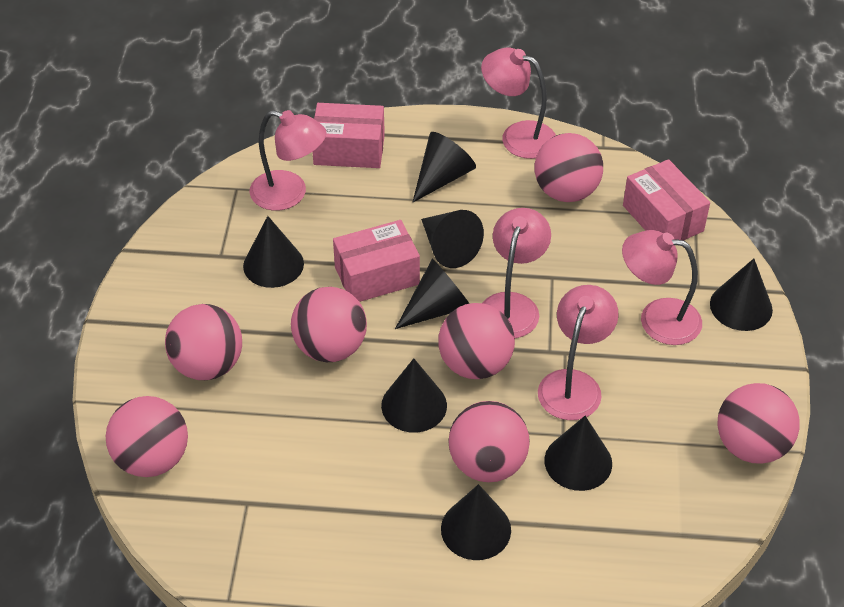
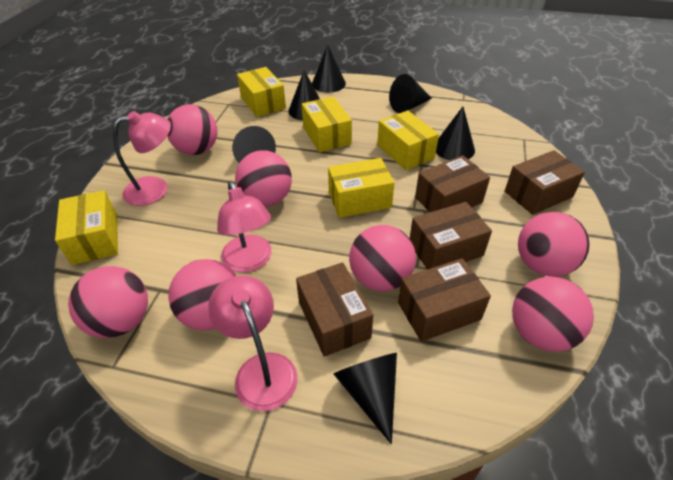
black cone: 8 -> 6
brown box: 0 -> 5
pink box: 3 -> 0
pink lamp: 5 -> 3
yellow box: 0 -> 5

